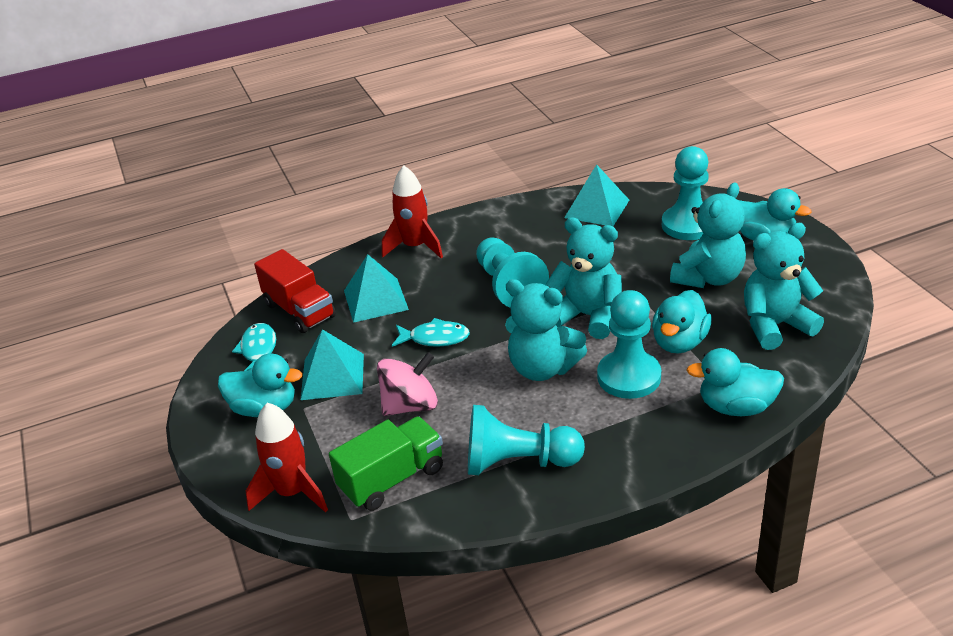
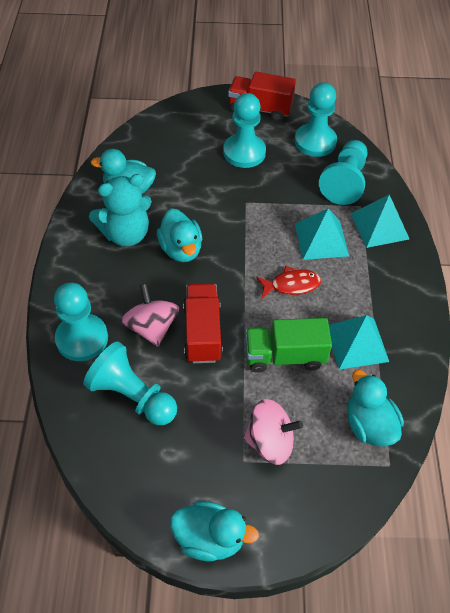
pink spinning top: 1 -> 2
red fish: 0 -> 1
red rocket: 2 -> 0
red truck: 1 -> 2
turquoise fish: 2 -> 0
turquoise pawn: 4 -> 5
turquoise teddy bear: 4 -> 1

